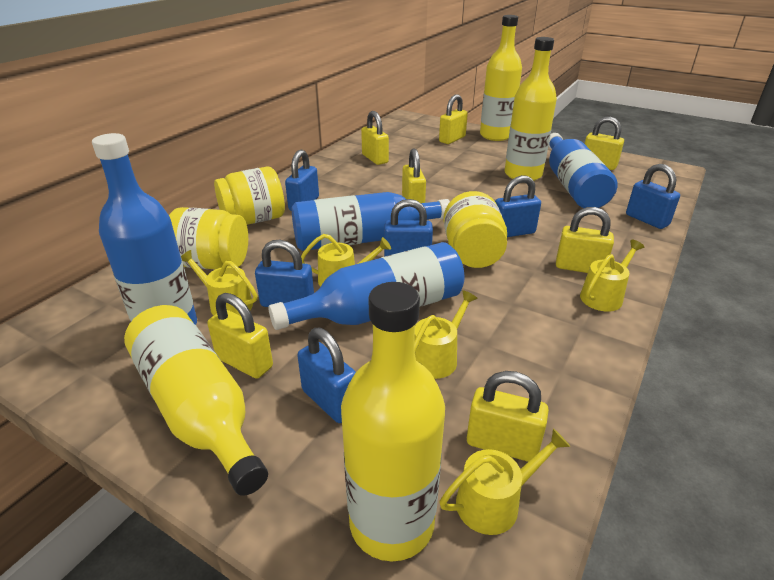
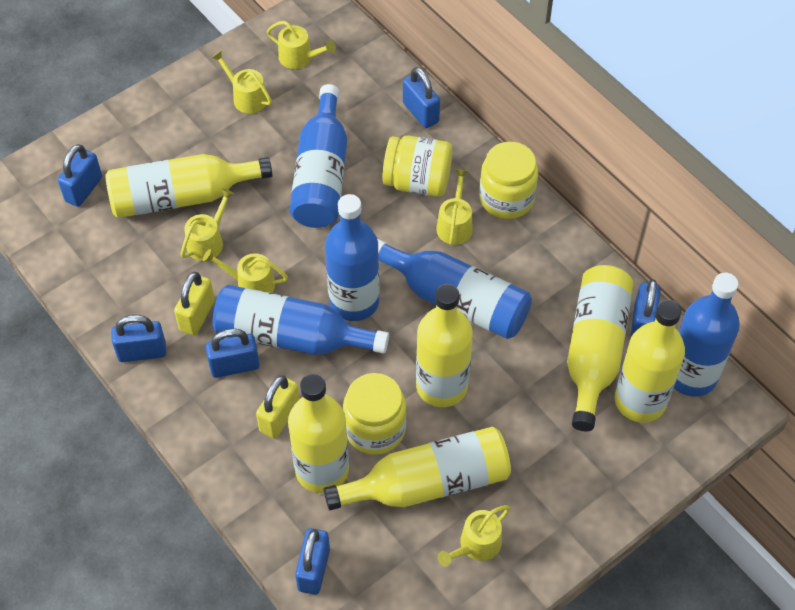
blue bottle: 4 -> 5
yellow bottle: 4 -> 6
yellow padlock: 7 -> 2
yellow watering can: 5 -> 6

